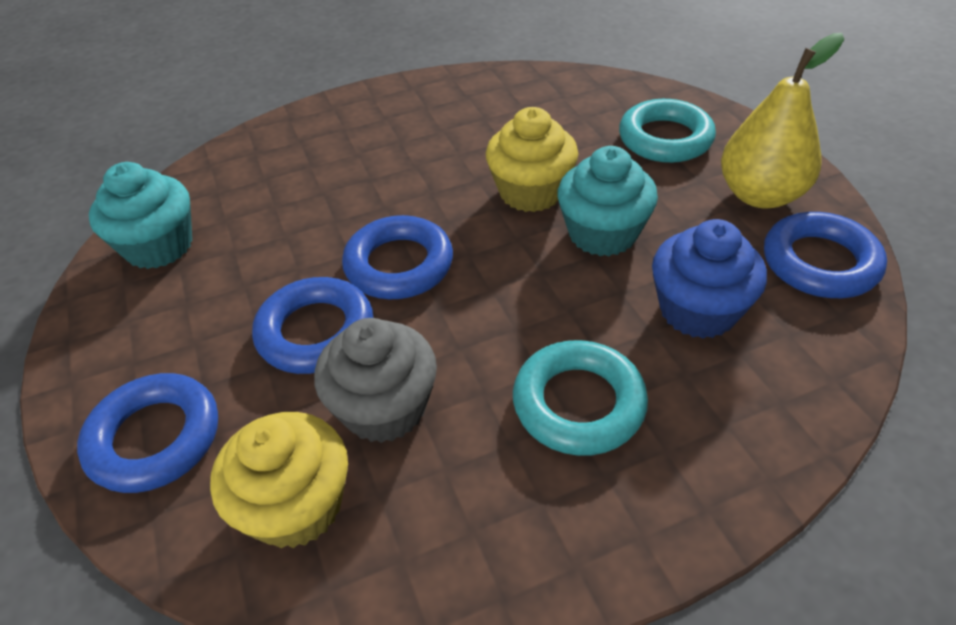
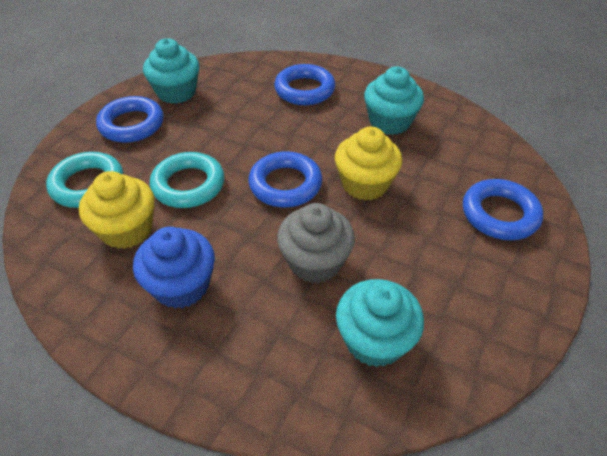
turquoise cupcake: 2 -> 3
yellow pear: 1 -> 0

